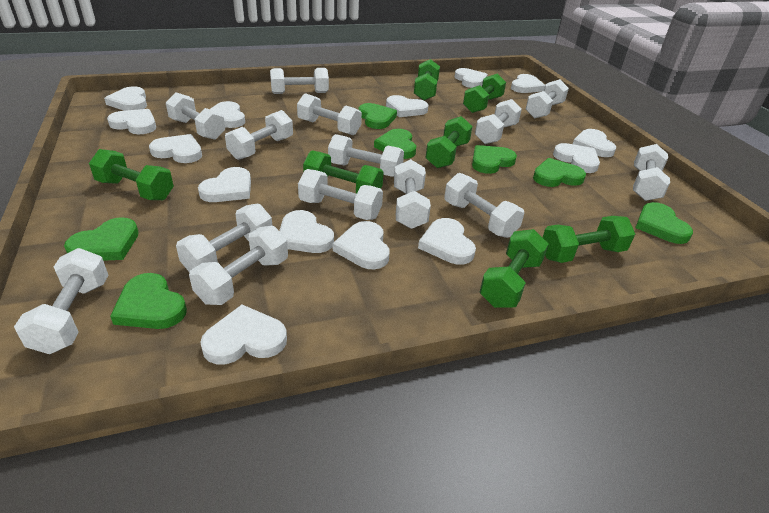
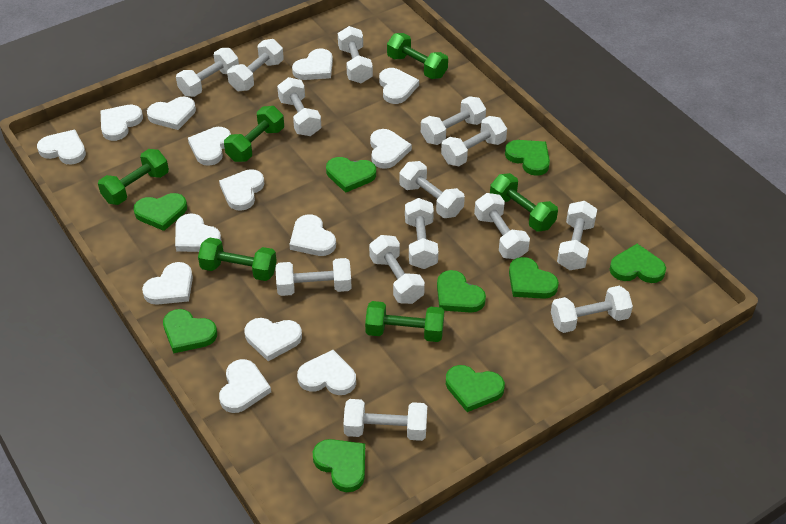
green dumbbell: 7 -> 6
green heart: 7 -> 9

